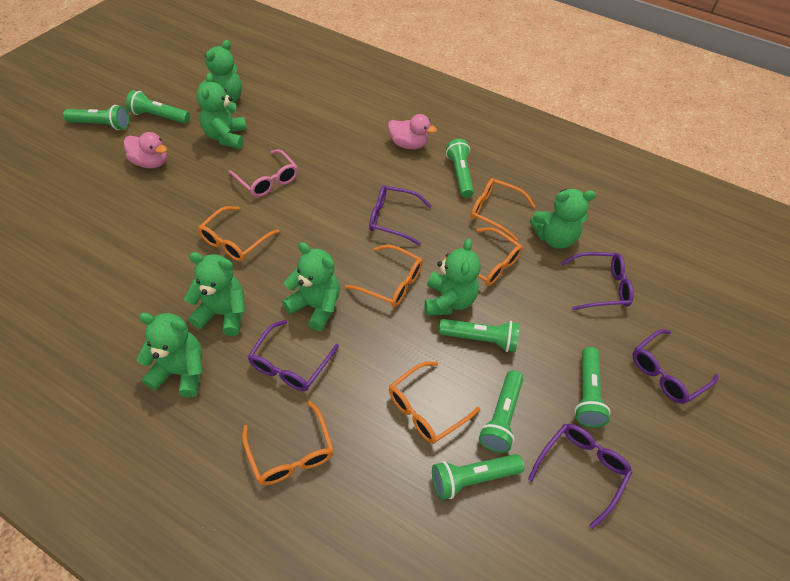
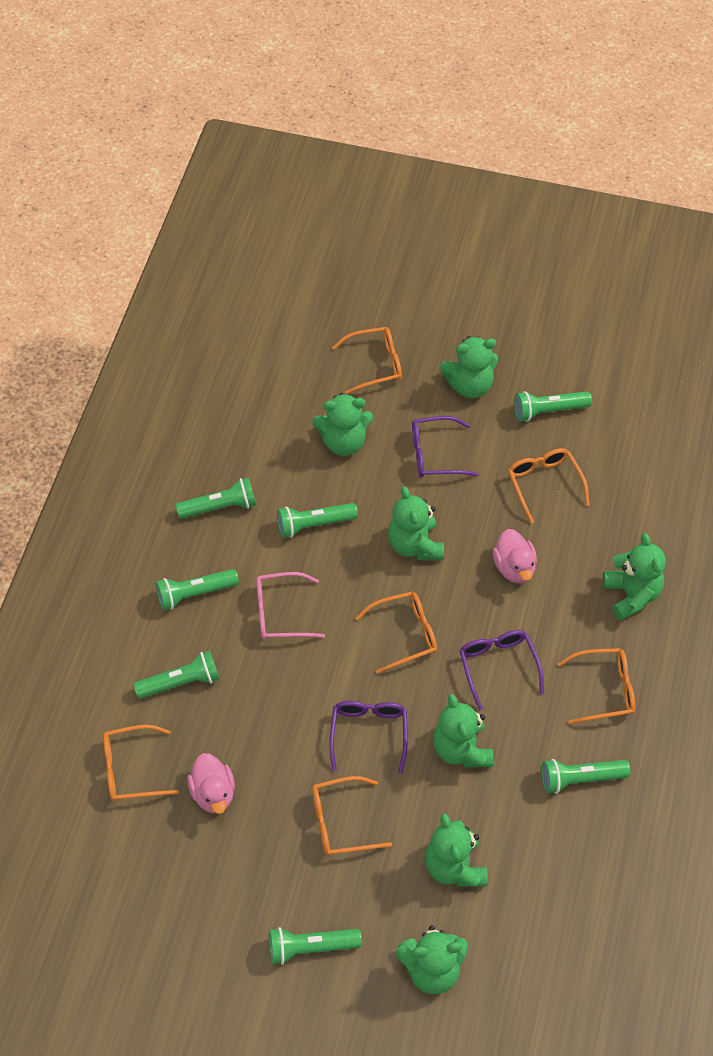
purple glasses: 5 -> 3

